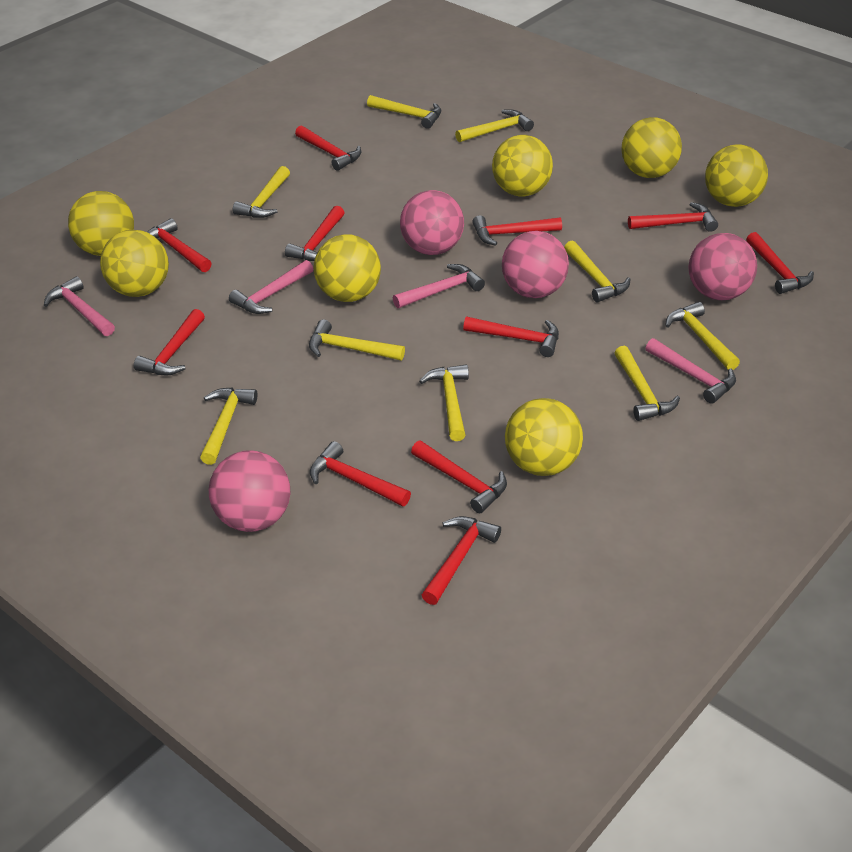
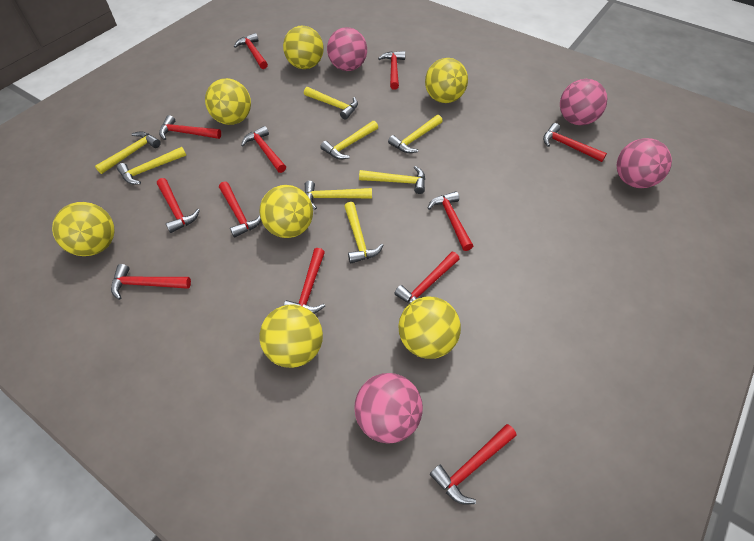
pink hammer: 4 -> 0
red hammer: 11 -> 12
yellow hammer: 9 -> 8

